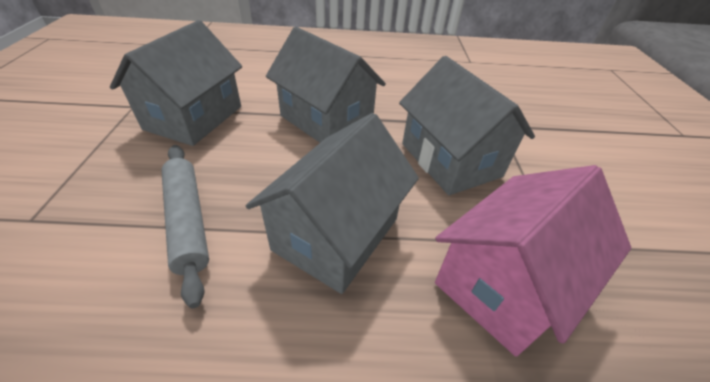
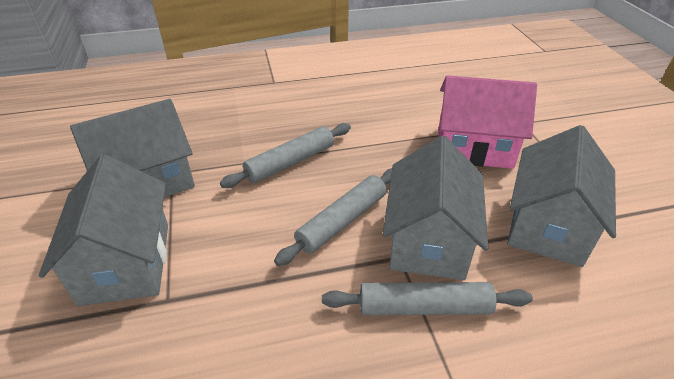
grey rolling pin: 1 -> 3

